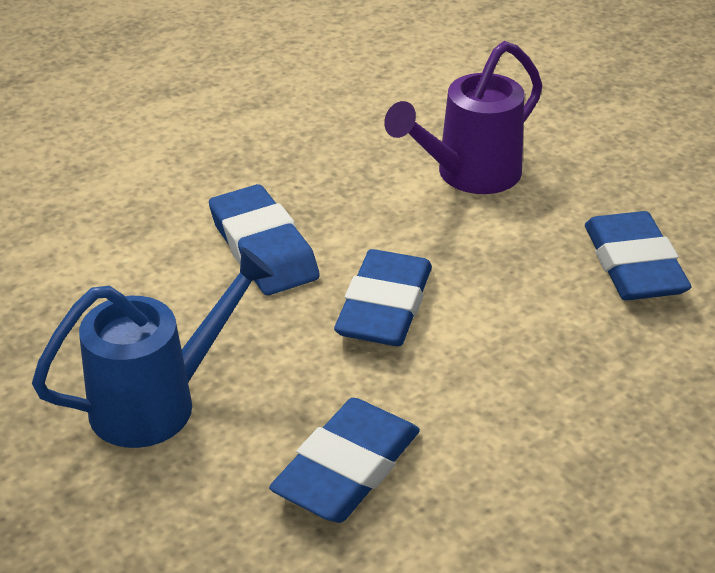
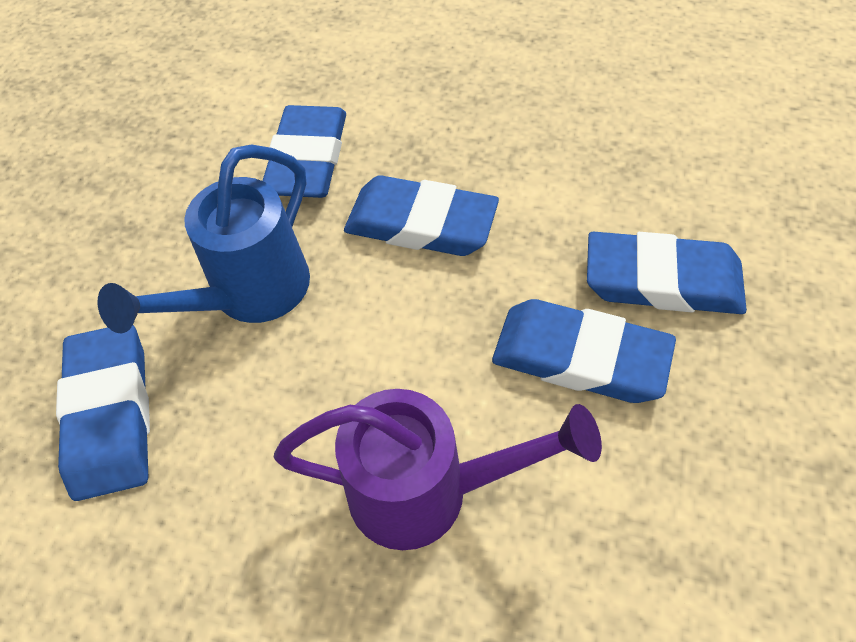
blue eraser: 4 -> 5

